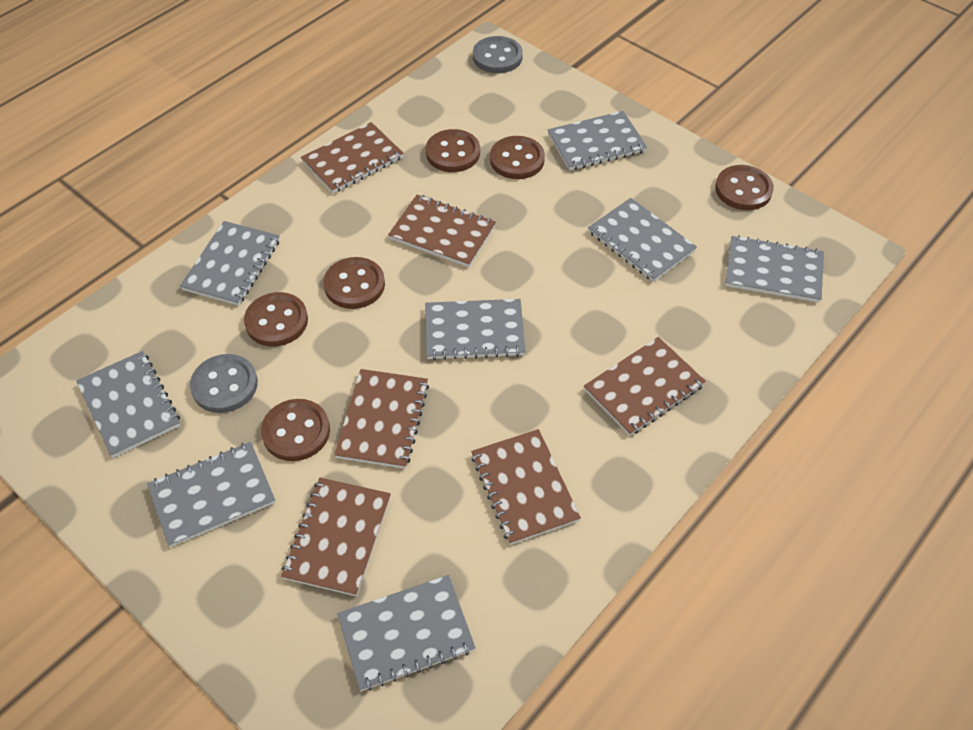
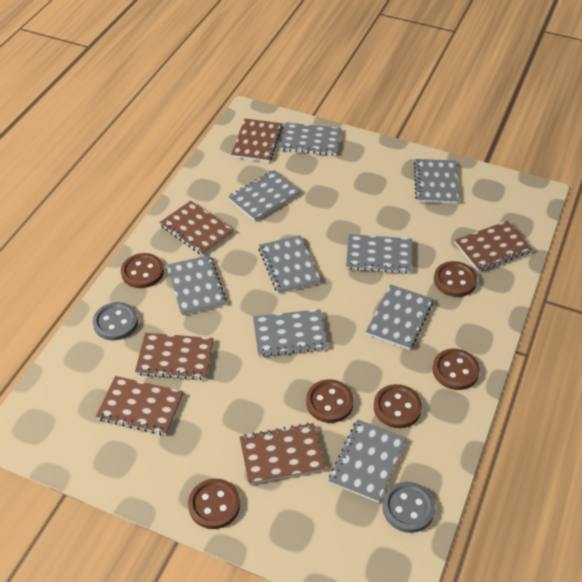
grey notebook: 8 -> 9

